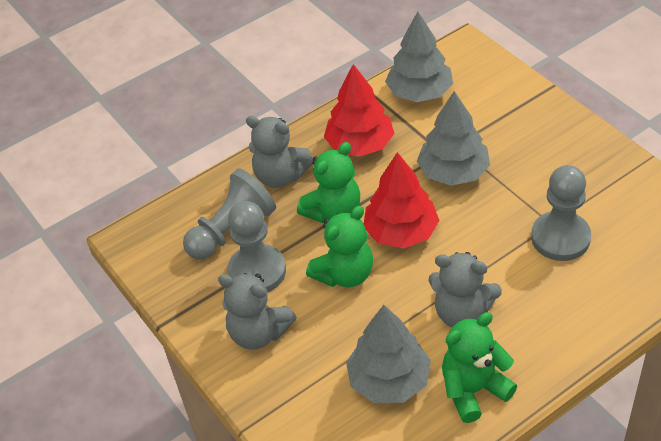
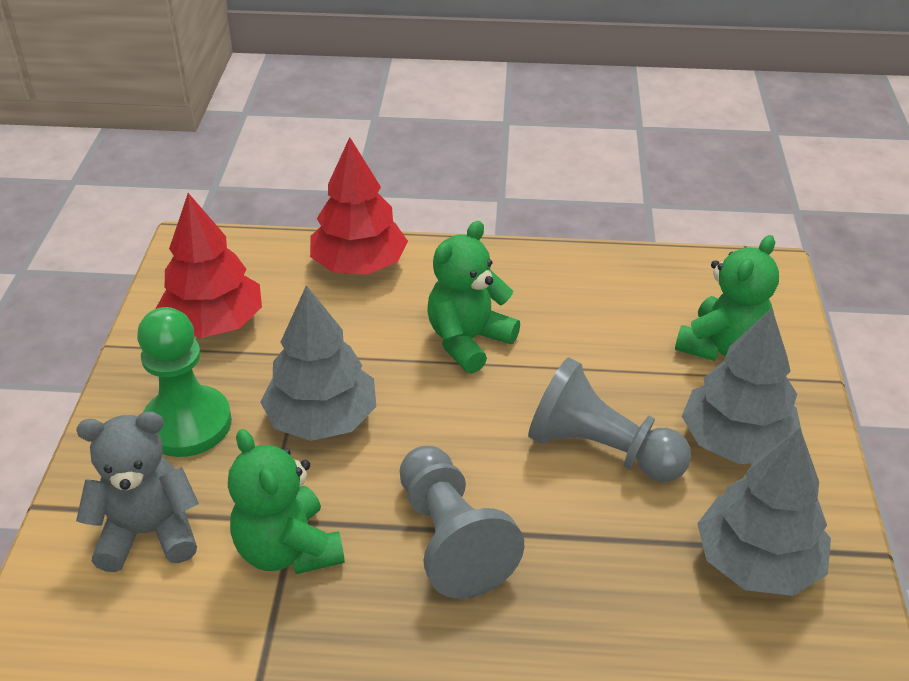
green pawn: 0 -> 1
grey pawn: 3 -> 2
grey teddy bear: 3 -> 1

